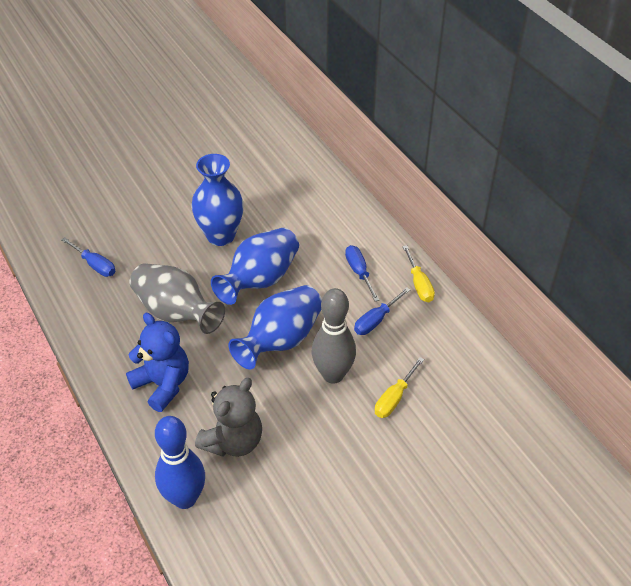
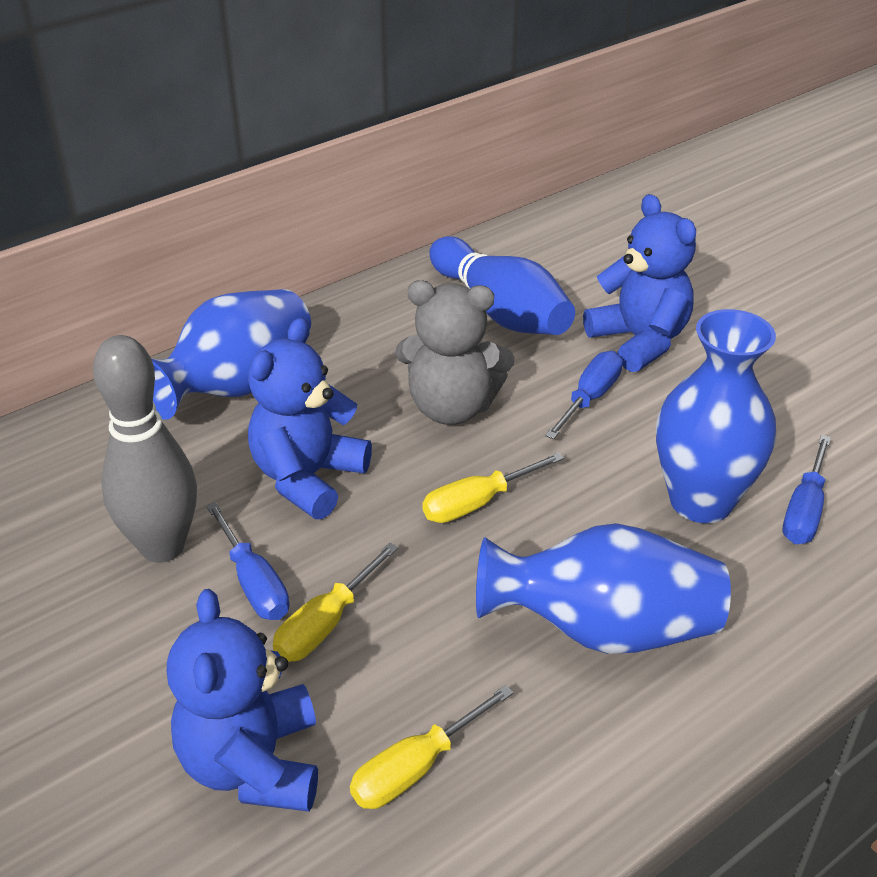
blue teddy bear: 1 -> 3
grey vase: 1 -> 0
yellow screwdriver: 2 -> 3

